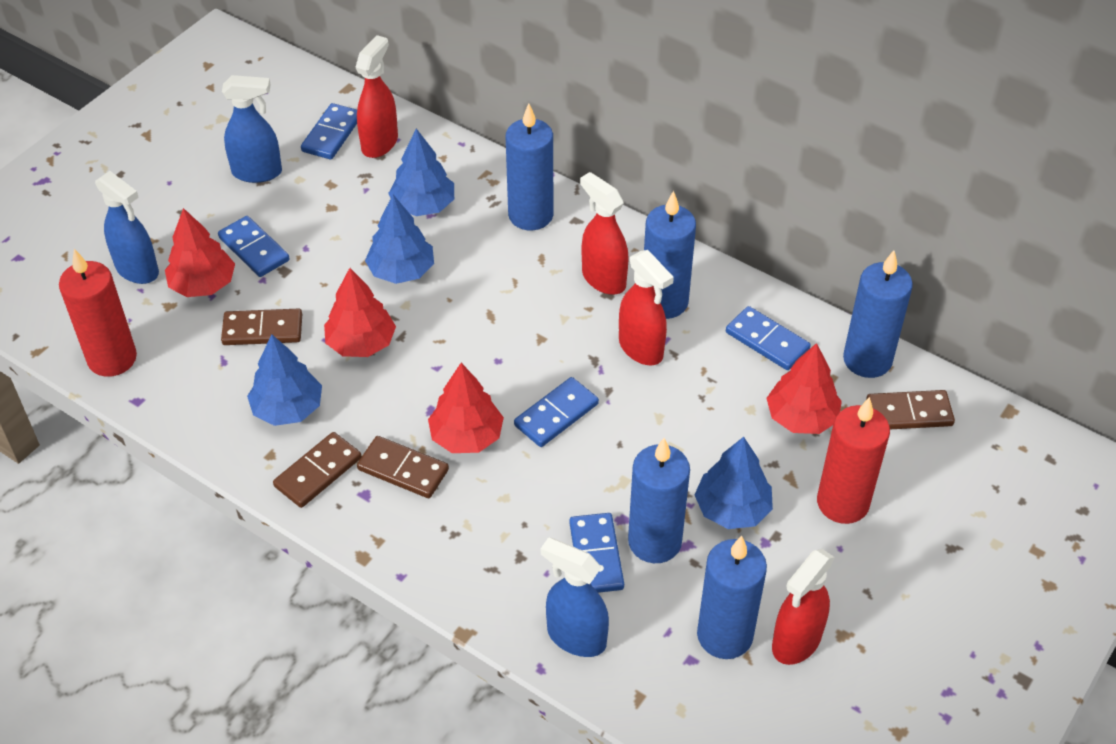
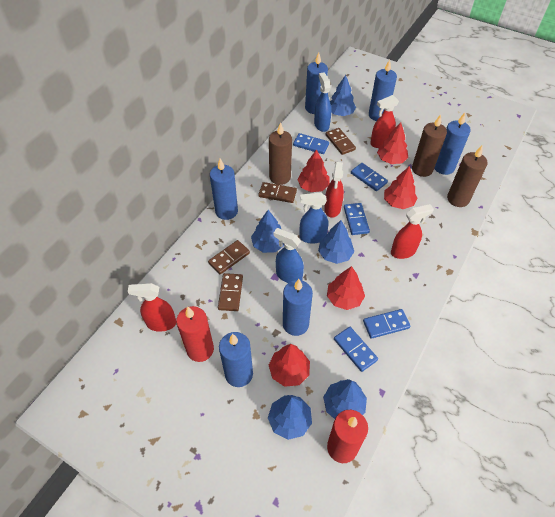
blue candle: 5 -> 6
blue tree: 4 -> 5
brown candle: 0 -> 3
red tree: 4 -> 5

